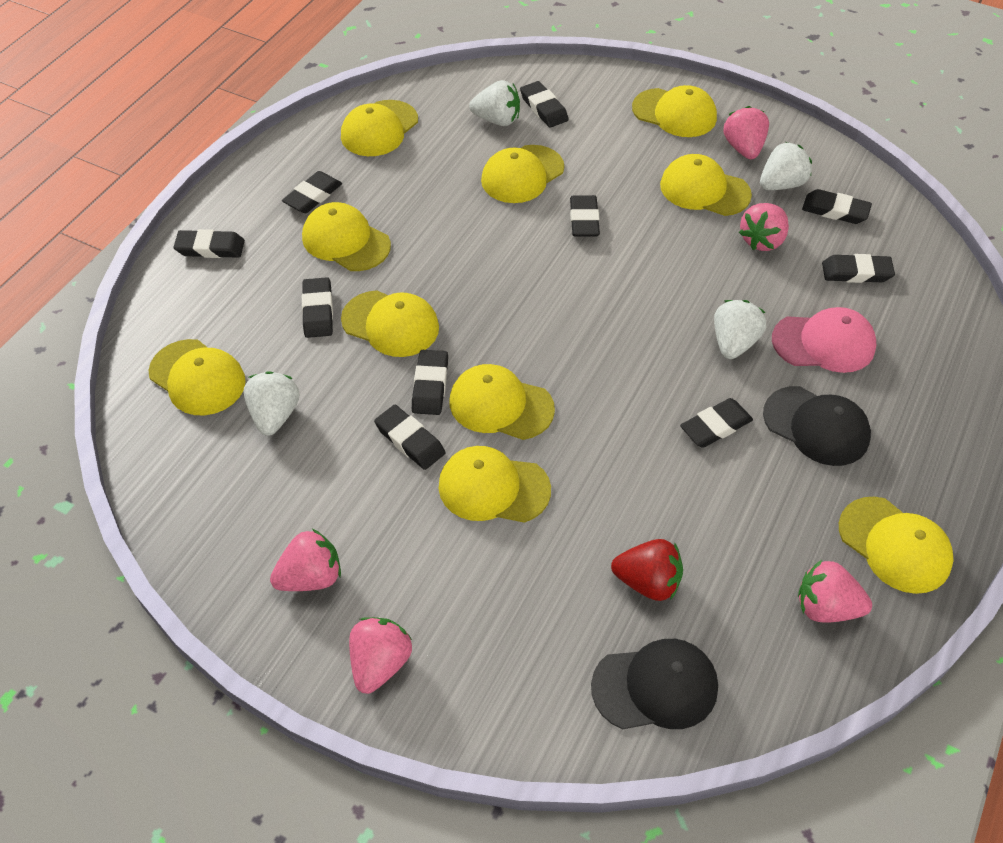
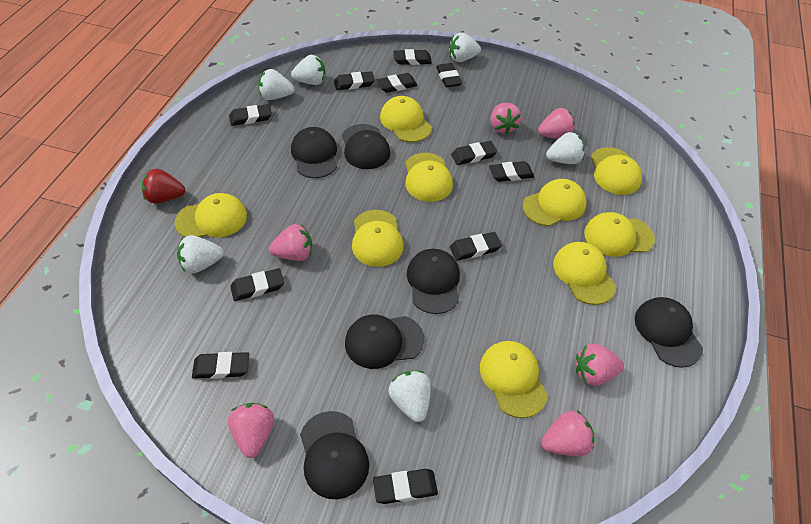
black cap: 2 -> 6
black eraser: 10 -> 11
pink cap: 1 -> 0
pink strawberry: 5 -> 6
white strawberry: 4 -> 6
yellow cap: 10 -> 9

